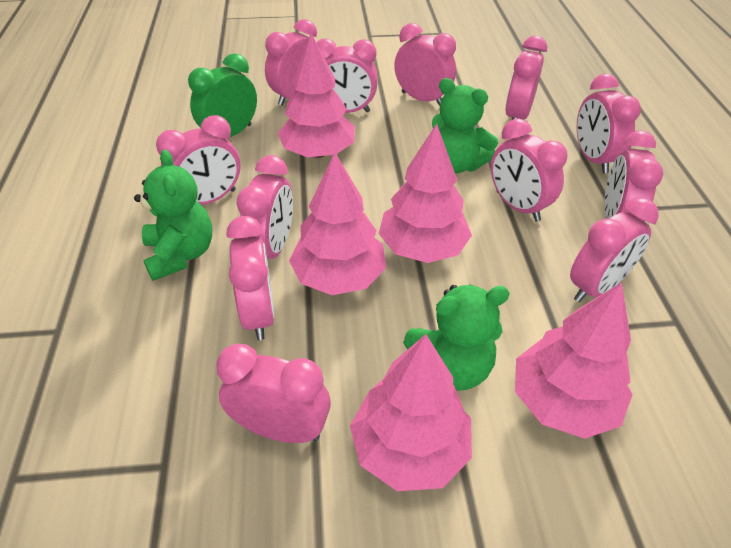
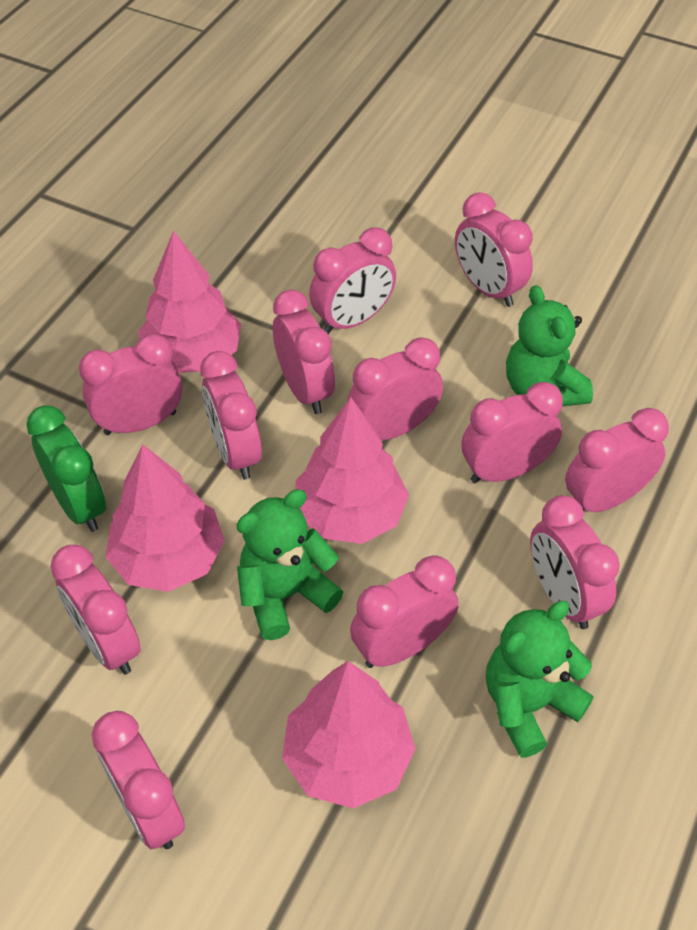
pink tree: 5 -> 4

